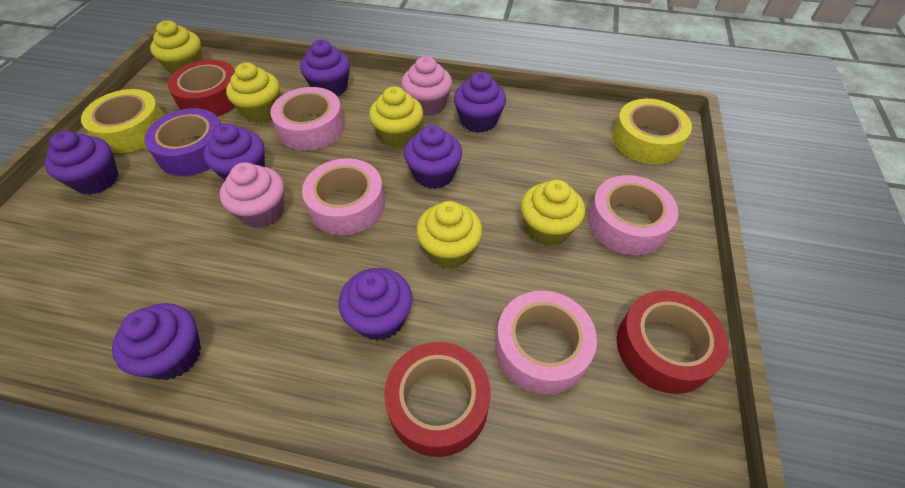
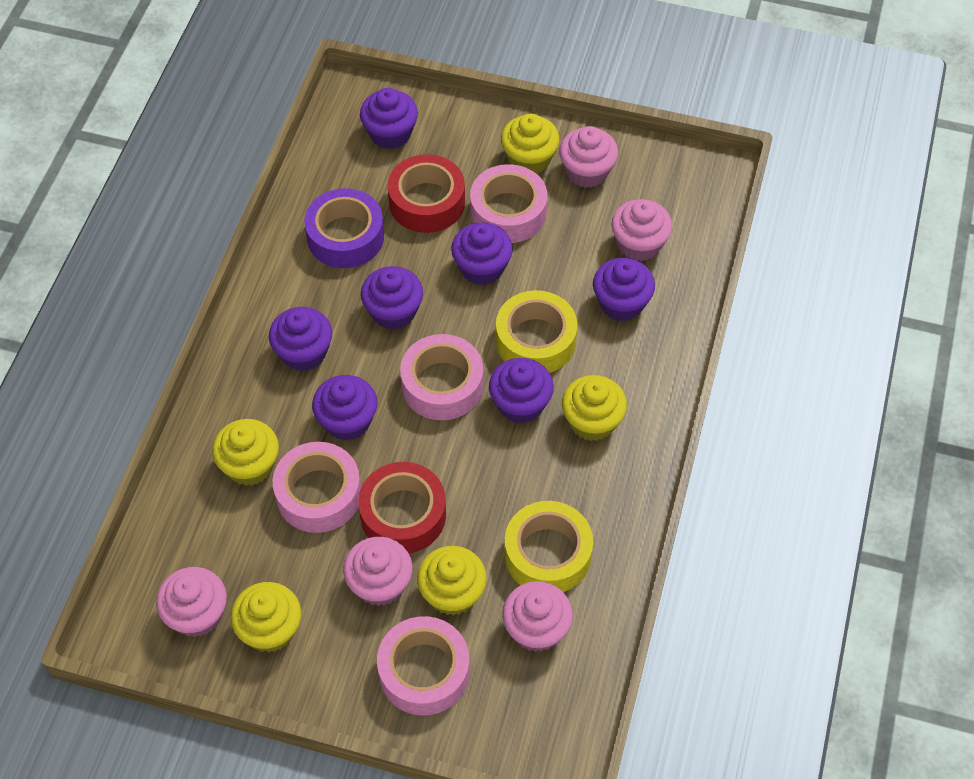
pink cupcake: 2 -> 5
red tape: 3 -> 2

